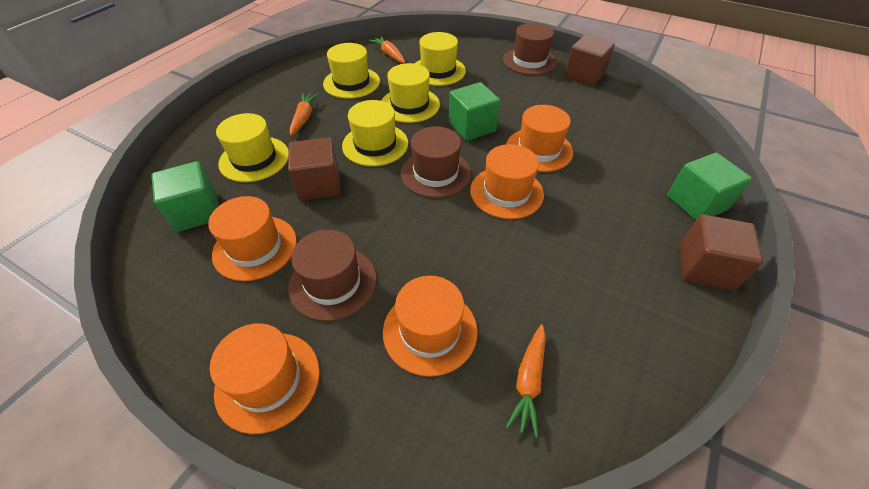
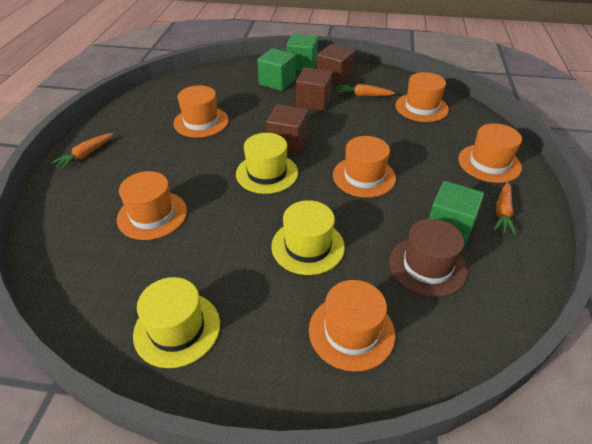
brown hat: 3 -> 1
orange hat: 5 -> 6
yellow hat: 5 -> 3

